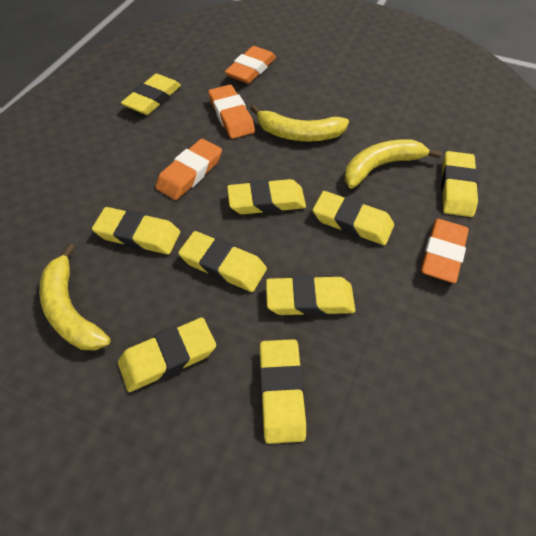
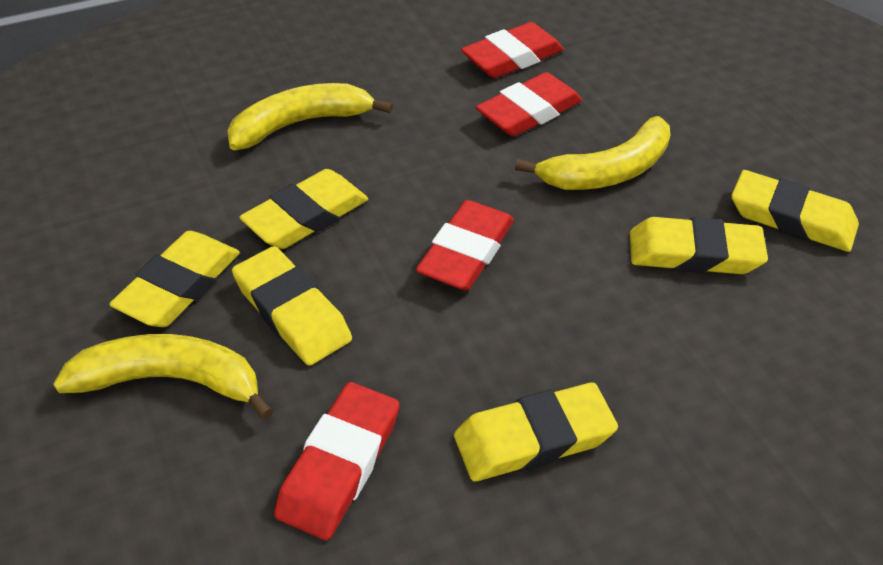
orange eraser: 4 -> 0
red eraser: 0 -> 4
yellow eraser: 9 -> 6

